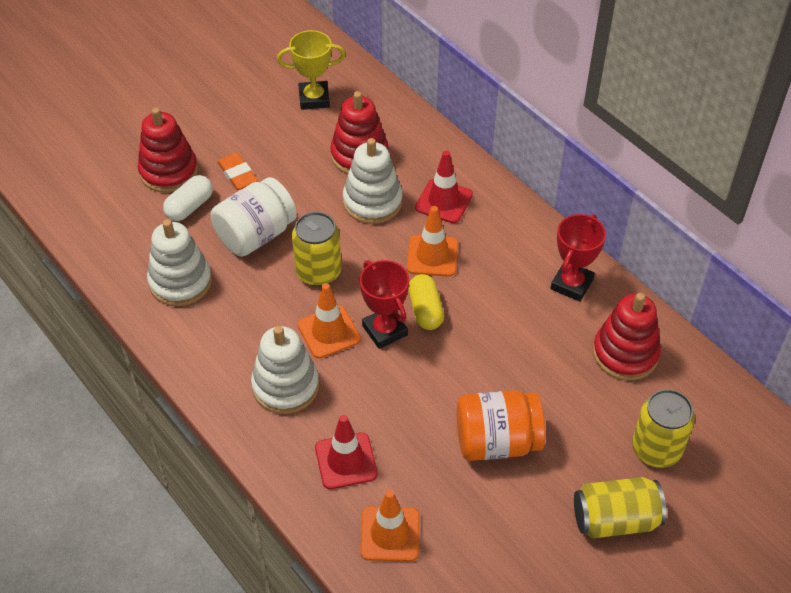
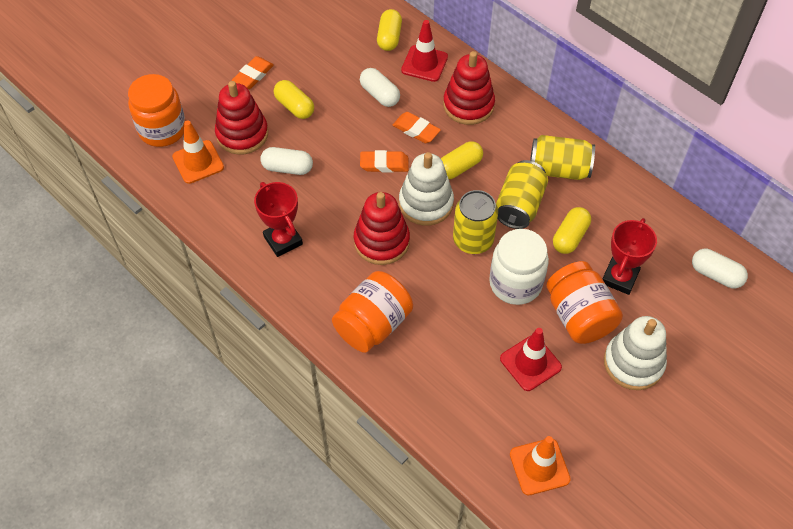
orange eraser: 1 -> 3
orange jar: 1 -> 3
orange traffic cone: 3 -> 2
white capsule: 1 -> 3
white stacking toy: 3 -> 2
yellow capsule: 1 -> 4
yellow trophy: 1 -> 0

